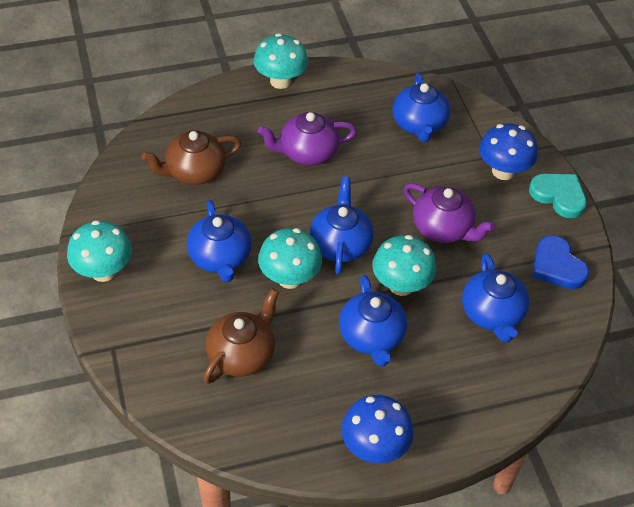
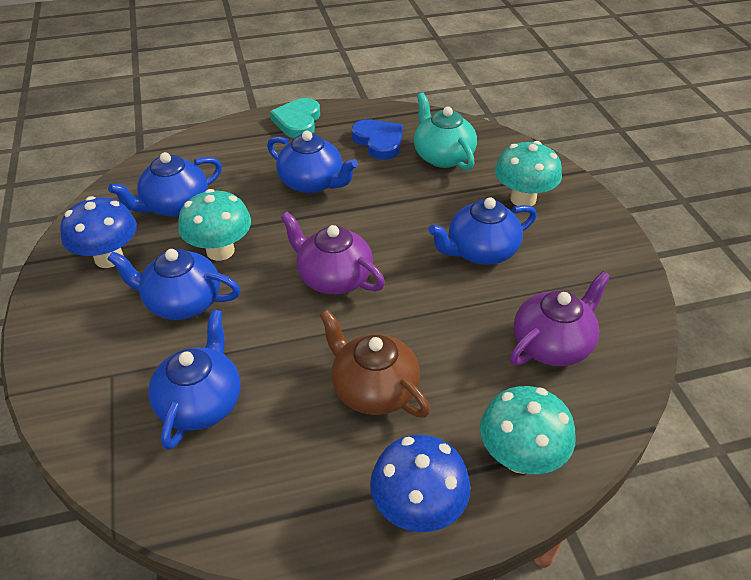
brown teapot: 2 -> 1
turquoise mushroom: 4 -> 3
turquoise teapot: 0 -> 1

